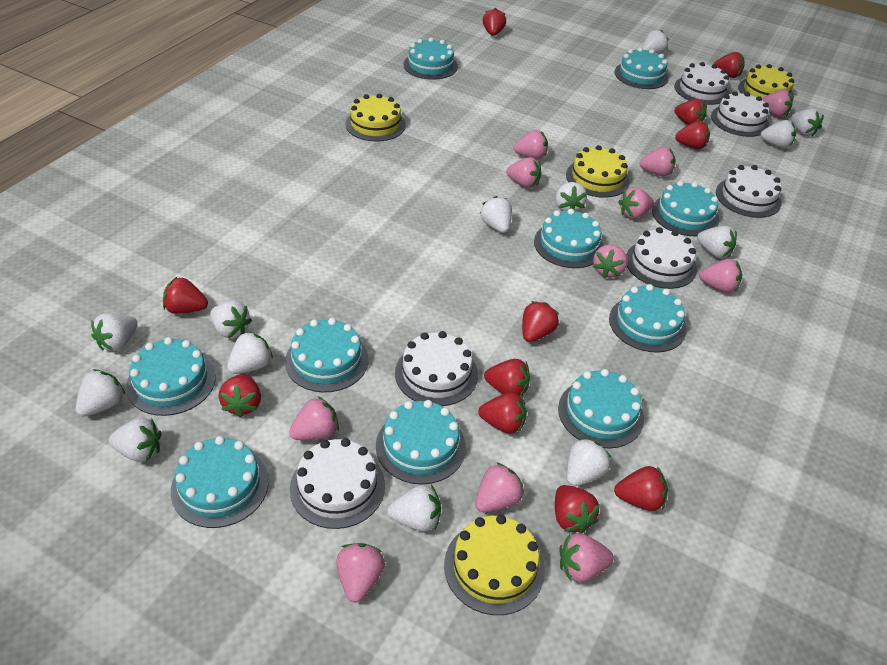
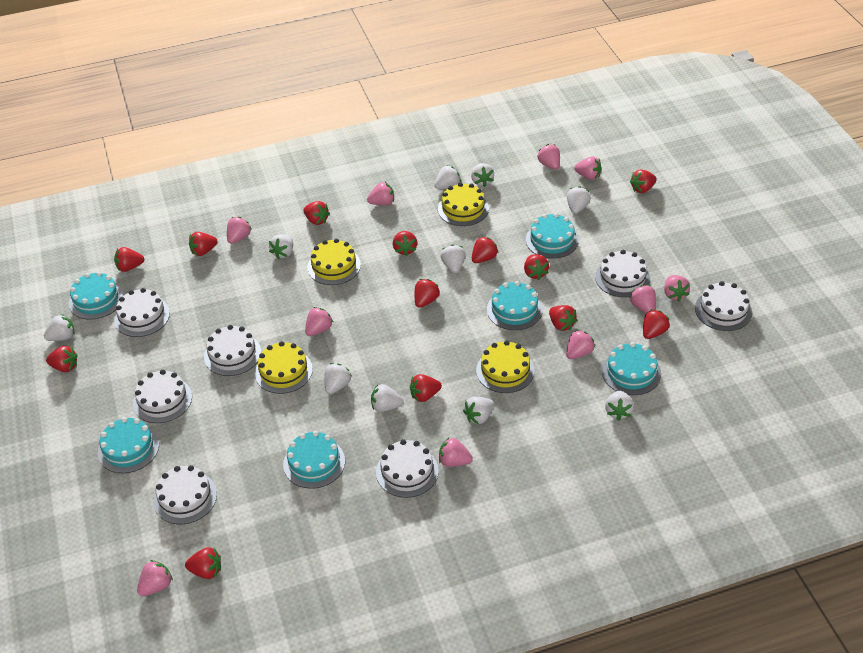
pink strawberry: 11 -> 10
red strawberry: 11 -> 13
turquoise cake: 10 -> 6
white cake: 6 -> 7
white strawberry: 13 -> 10

